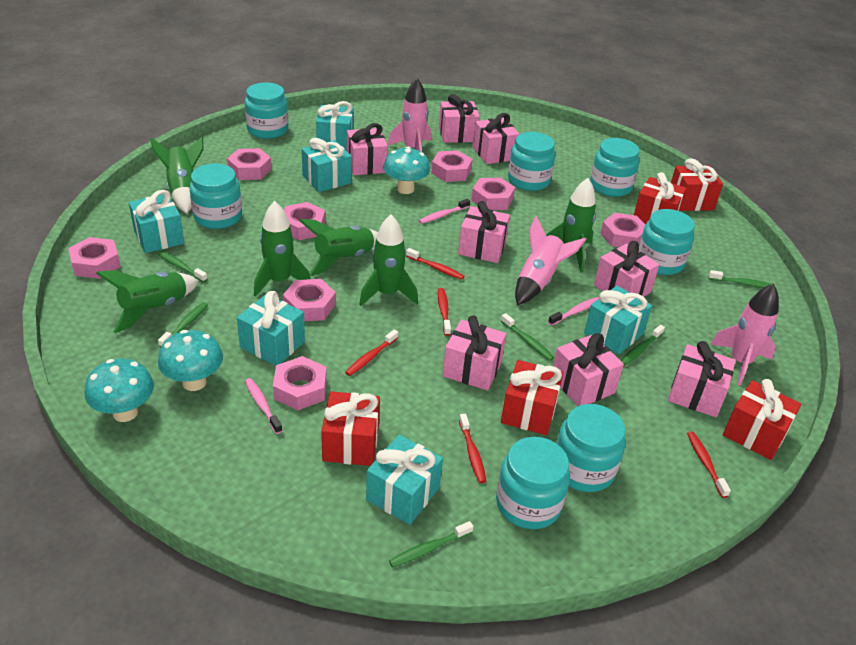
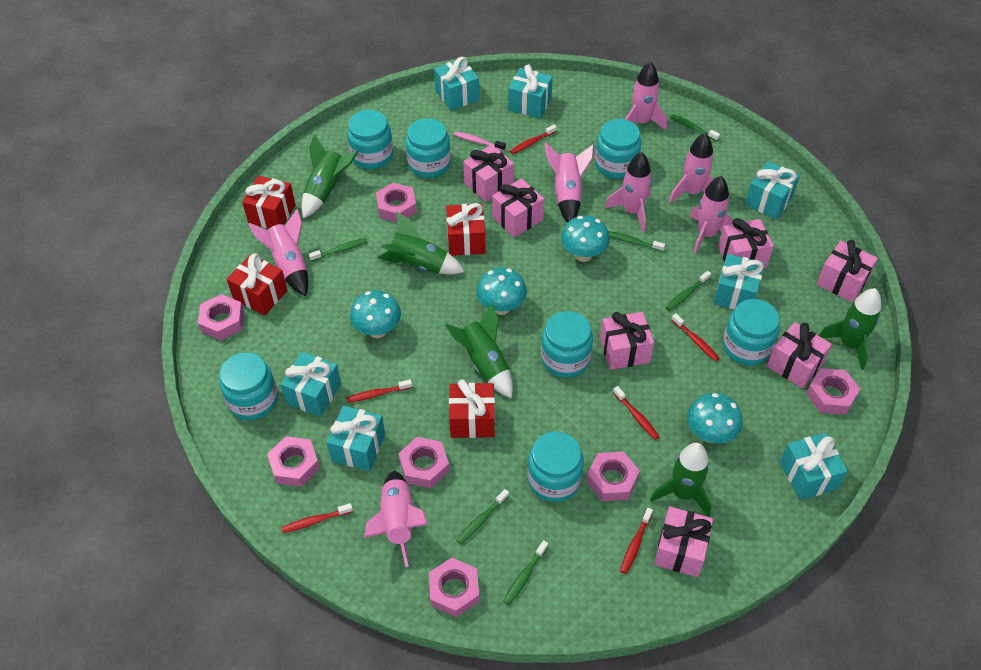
green rocket: 6 -> 5
pink gift: 8 -> 7
pink nut: 8 -> 7
pink rocket: 3 -> 7
pink toothbrush: 3 -> 1
red gift: 5 -> 4
red toothbrush: 5 -> 6
turquoise gift: 6 -> 7
turquoise mushroom: 3 -> 4

